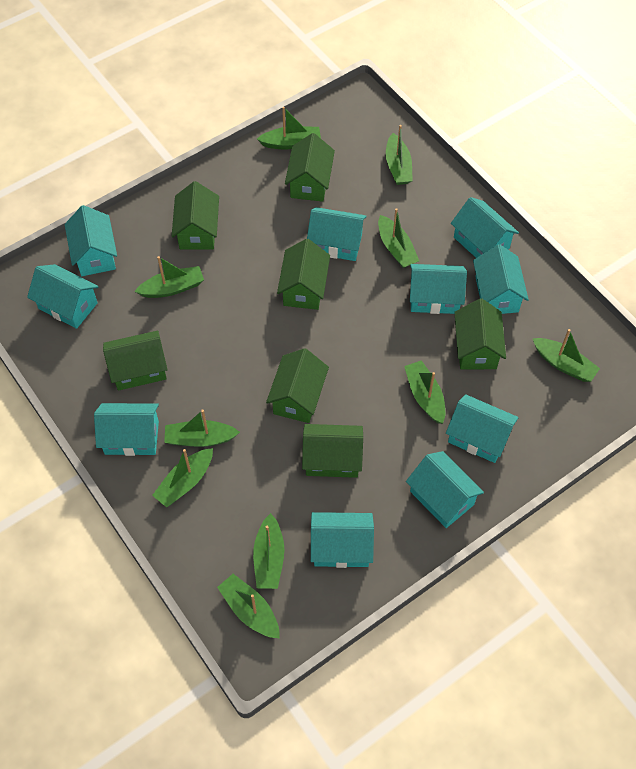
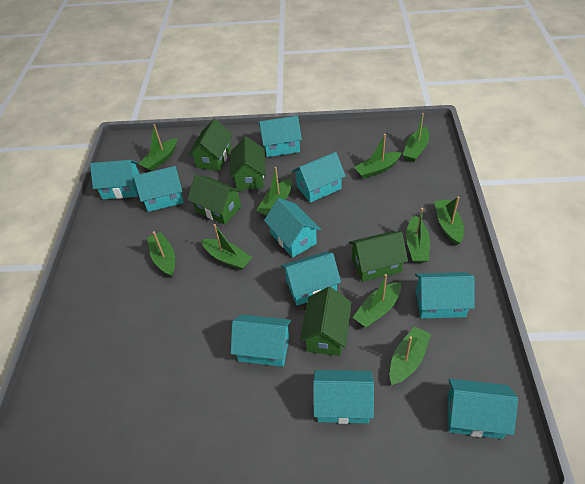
green house: 7 -> 5

